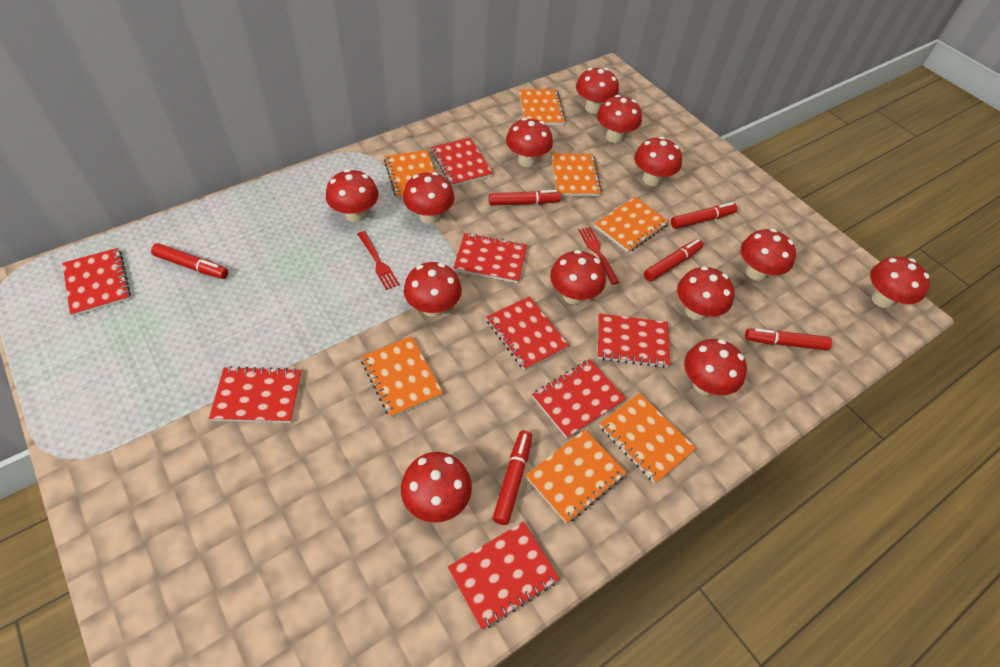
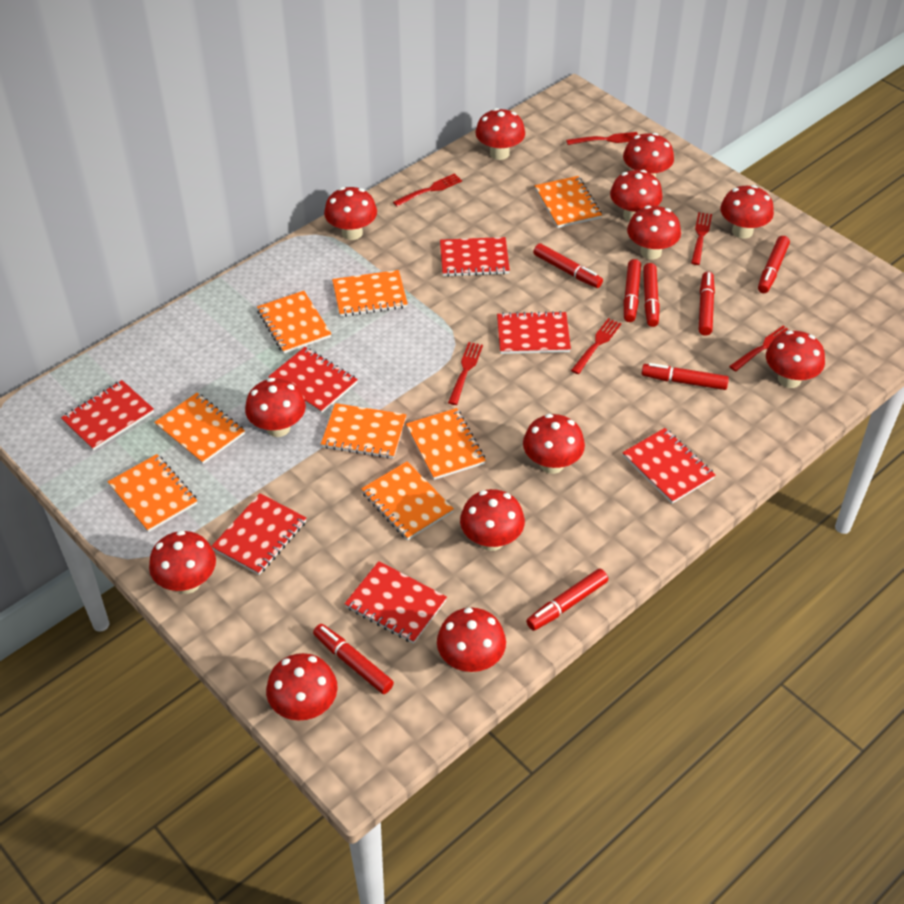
orange notebook: 7 -> 8
red fork: 2 -> 6
red marker: 6 -> 8
red notebook: 8 -> 7

